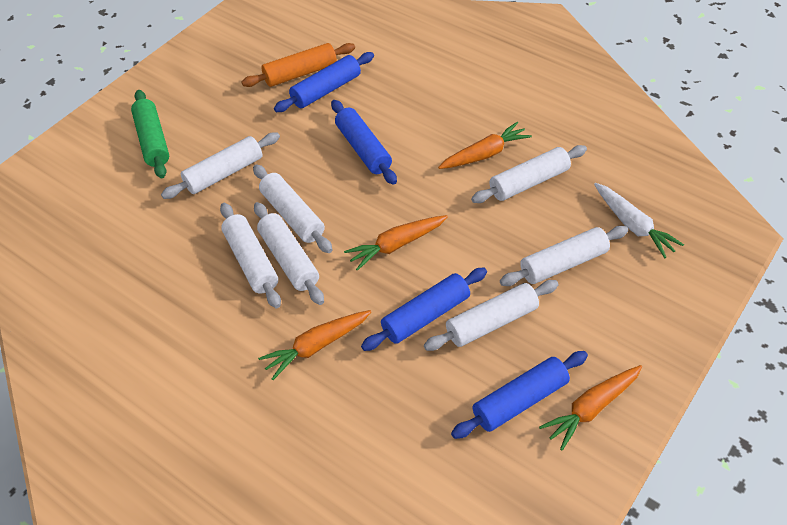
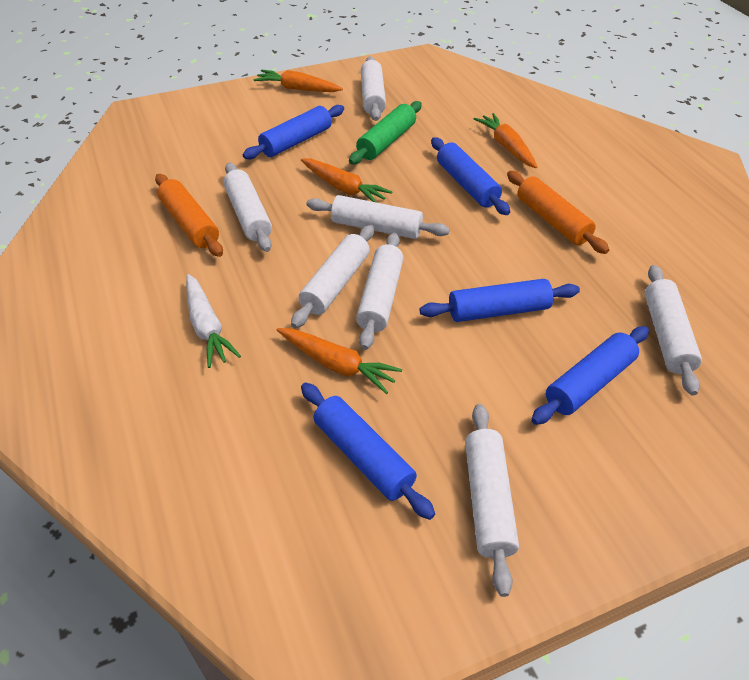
blue rolling pin: 4 -> 5
orange rolling pin: 1 -> 2

